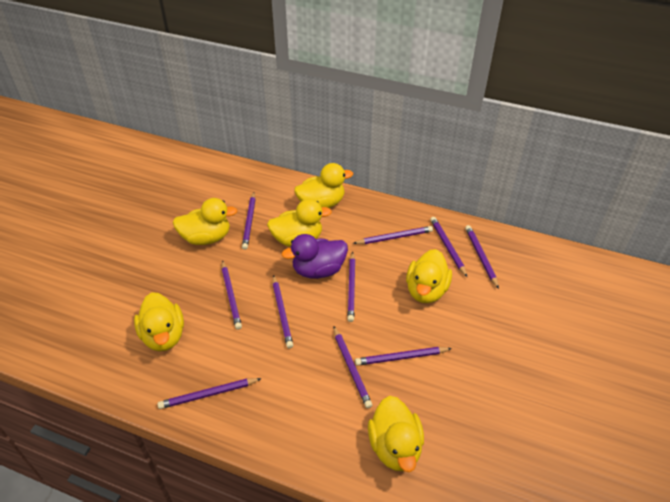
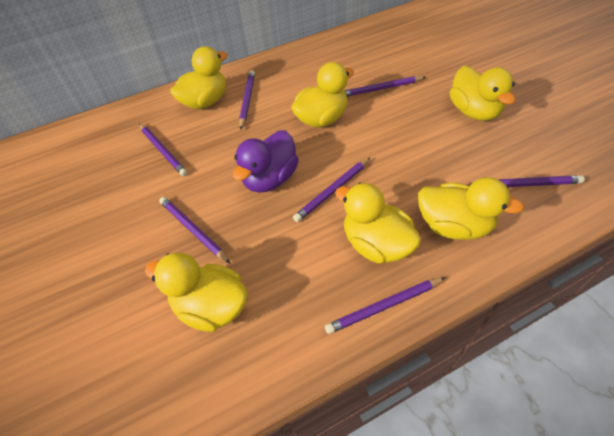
purple pencil: 10 -> 7

